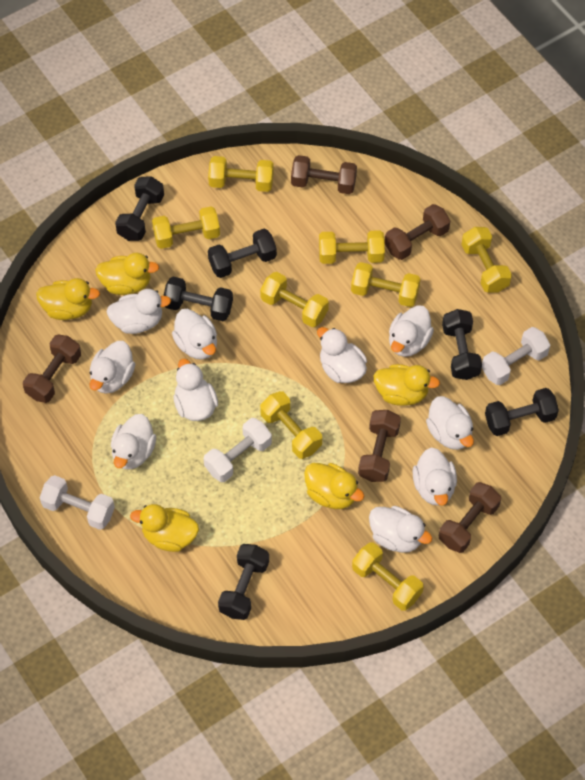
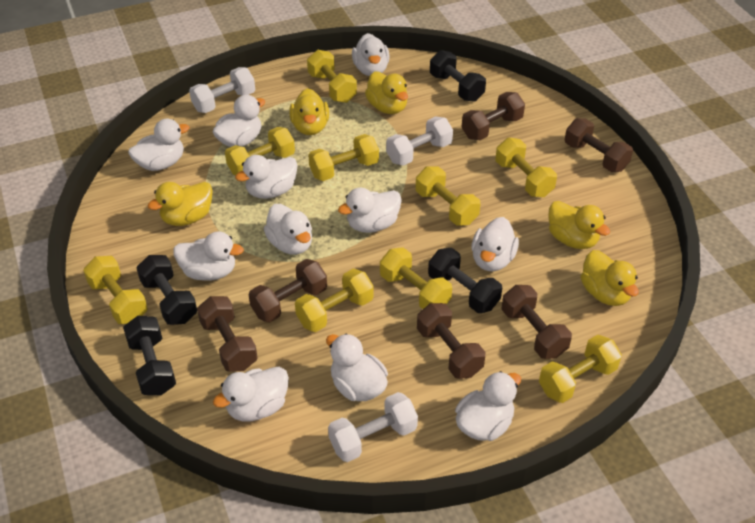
black dumbbell: 6 -> 4
brown dumbbell: 5 -> 6
white duck: 10 -> 11
yellow dumbbell: 8 -> 9

